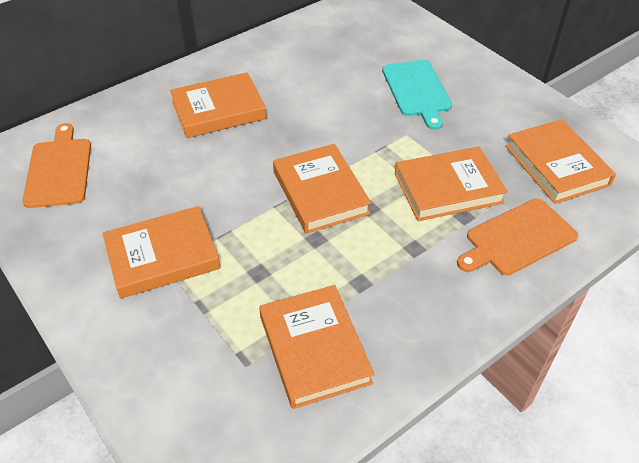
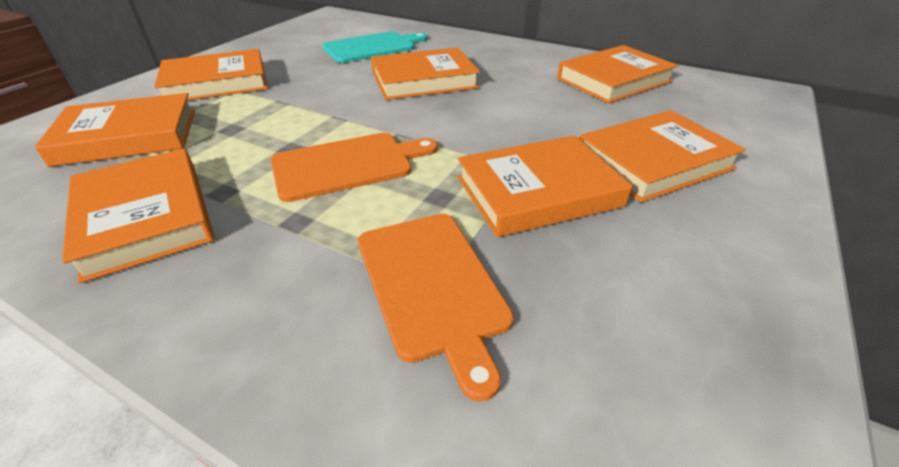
orange book: 6 -> 7

